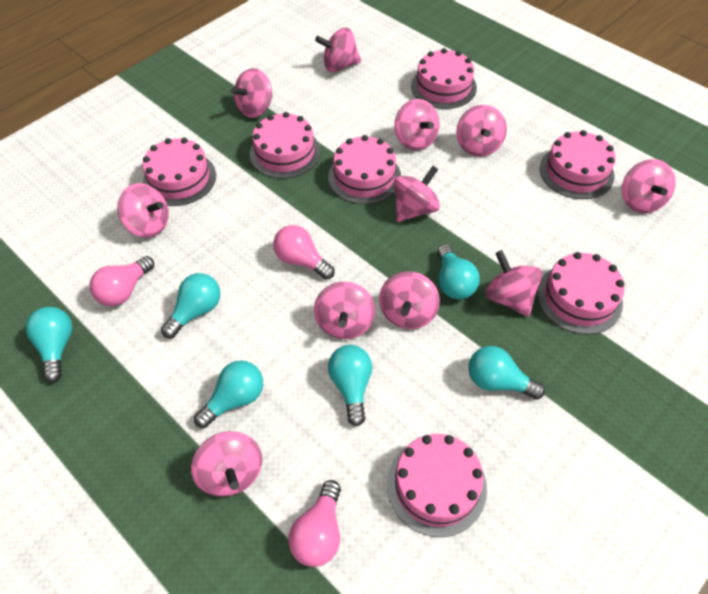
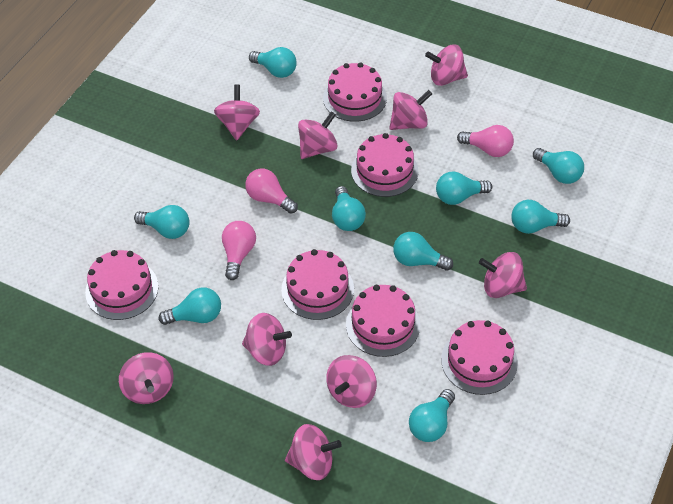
pink cake: 7 -> 6
pink spinning top: 11 -> 9
turquoise light bulb: 6 -> 9

